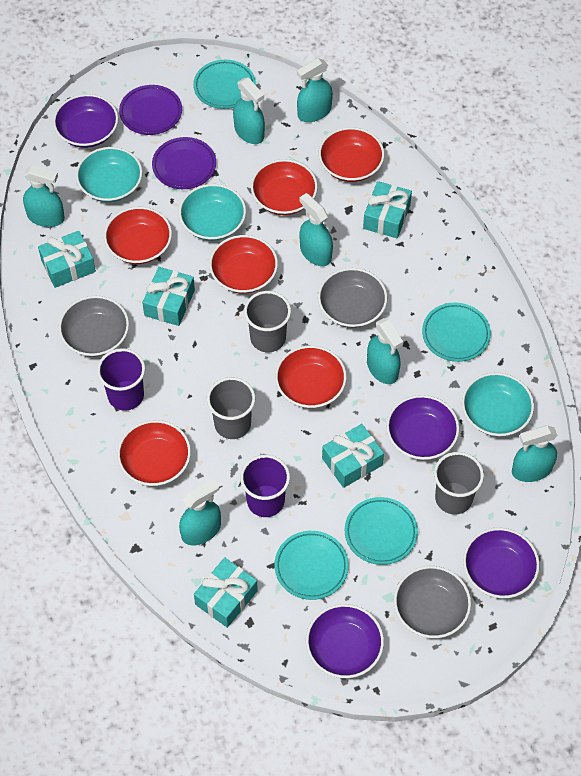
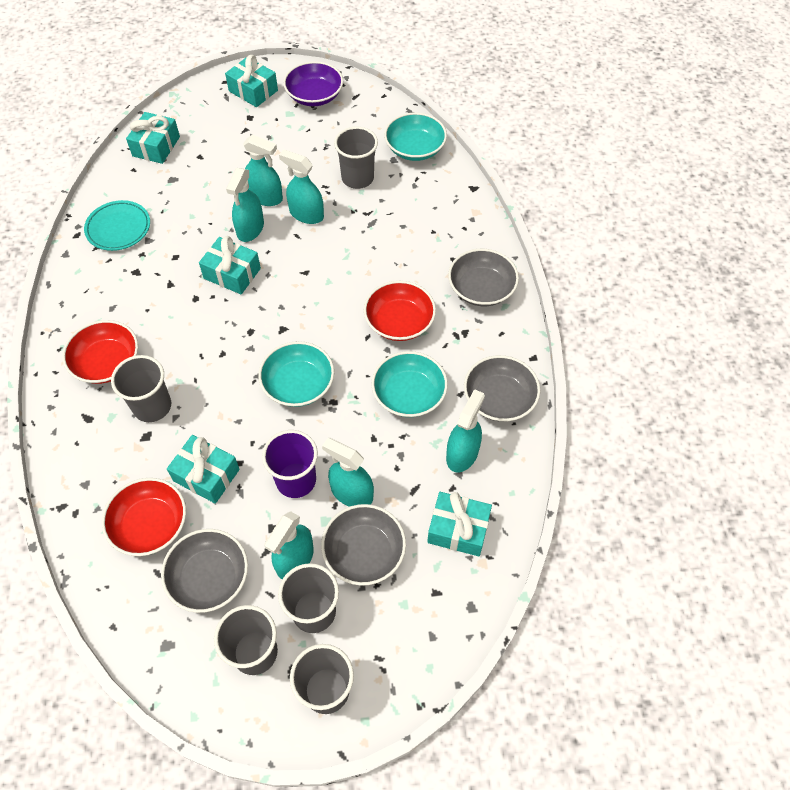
grey bowl: 3 -> 4
grey cup: 3 -> 5
purple bowl: 4 -> 1
purple cup: 2 -> 1
purple plate: 2 -> 0
red bowl: 6 -> 3
turquoise plate: 4 -> 1
turquoise spray bottle: 7 -> 6

